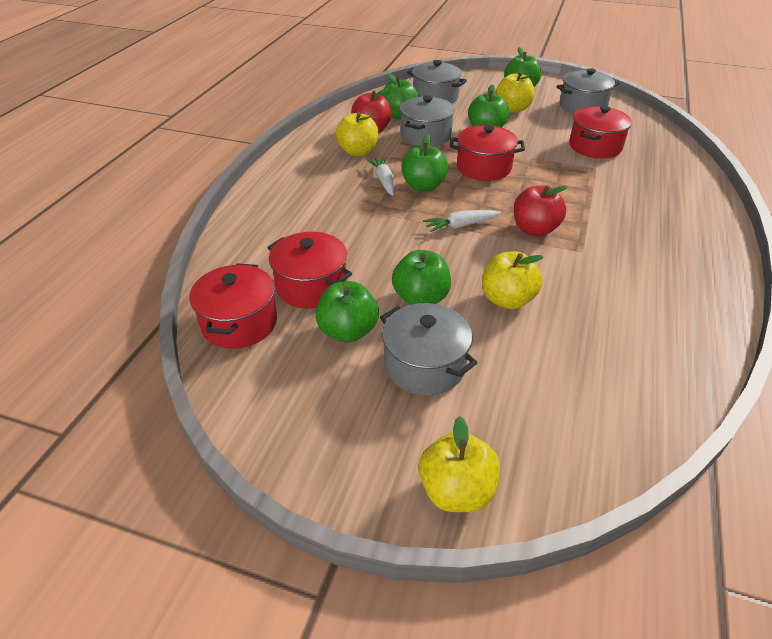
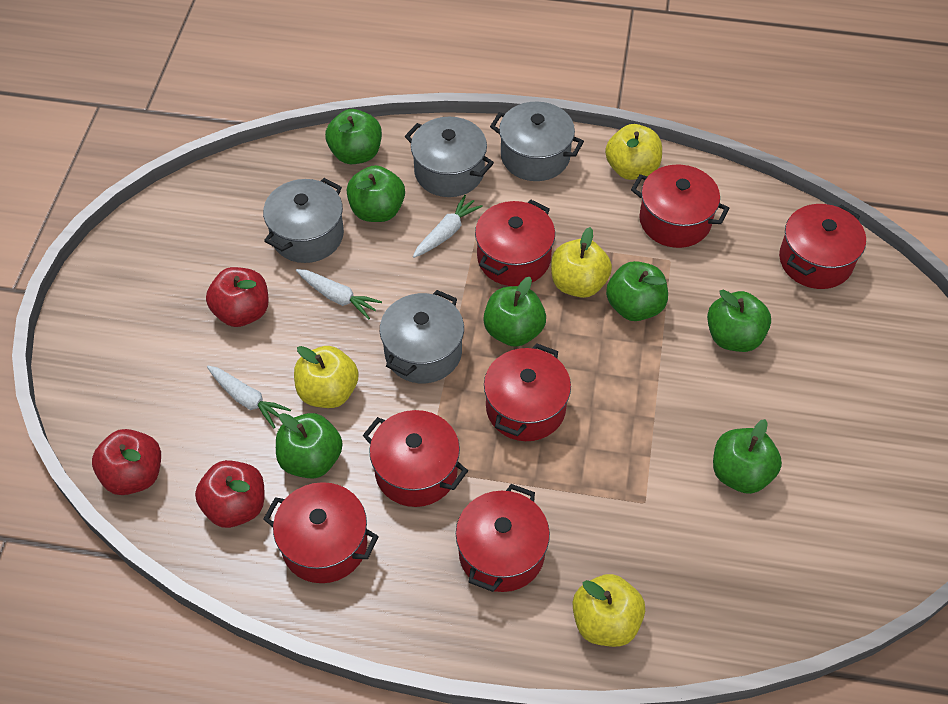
green apple: 6 -> 7
red apple: 2 -> 3
red pot: 4 -> 7
white carrot: 2 -> 3

